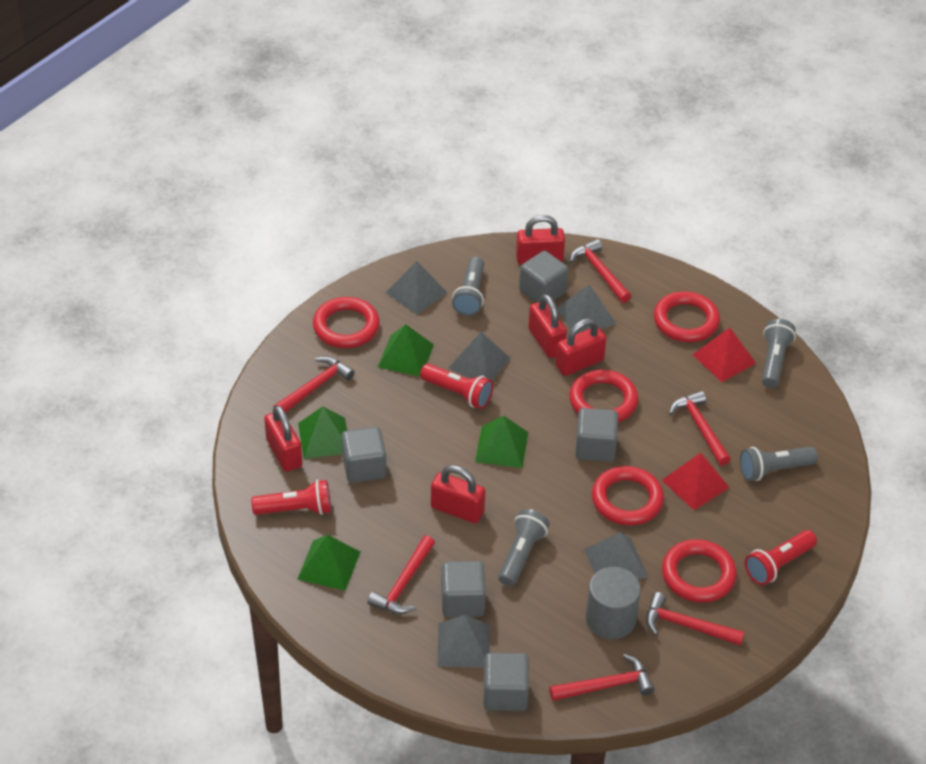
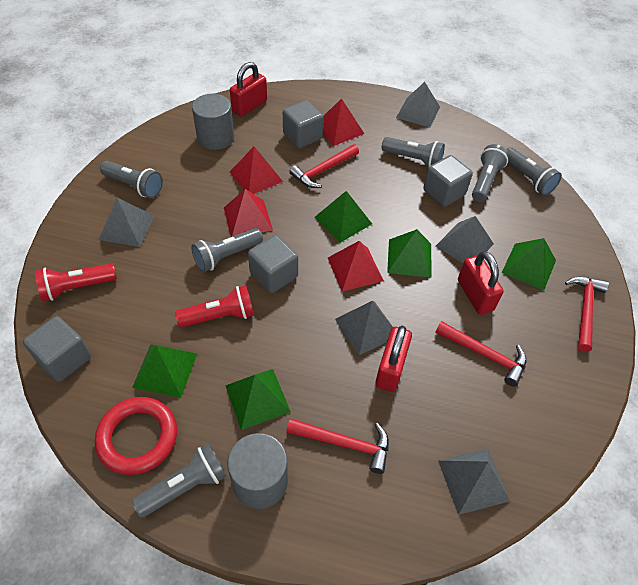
green pyramid: 4 -> 5
grey cube: 5 -> 4
grey cylinder: 1 -> 2
grey flashlight: 4 -> 6
red flashlight: 3 -> 2
red hammer: 6 -> 4
red padlock: 5 -> 3
red pyramid: 2 -> 4
red ring: 5 -> 1

